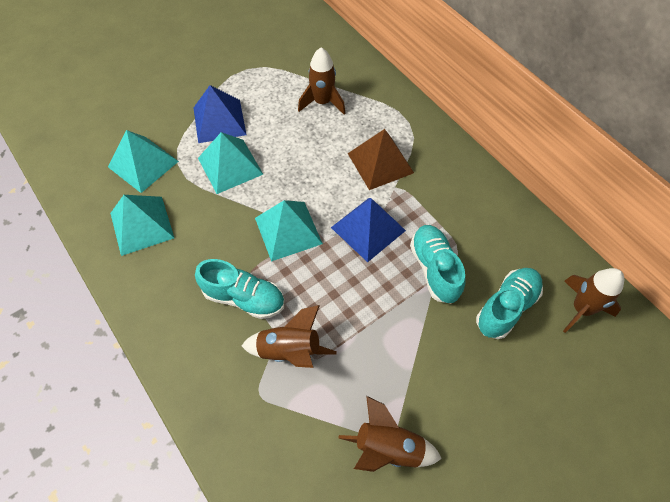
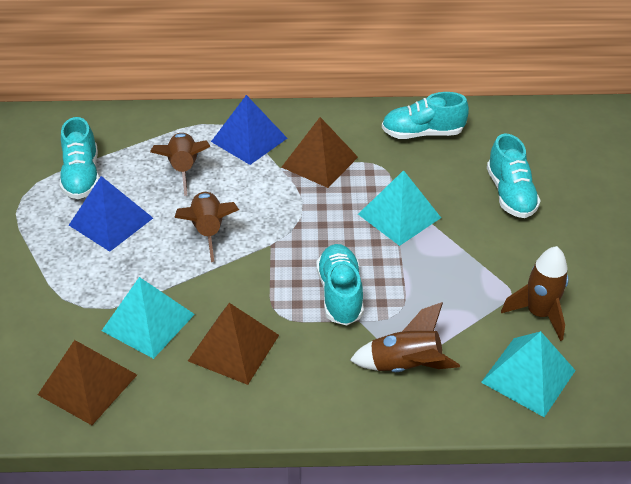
brown pyramid: 1 -> 3
turquoise pyramid: 4 -> 3
turquoise shoe: 3 -> 4

